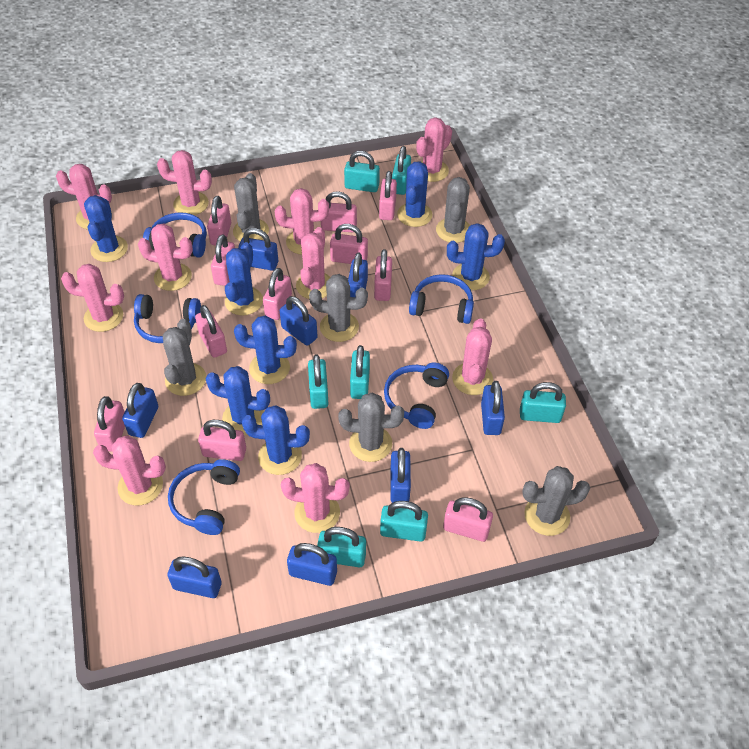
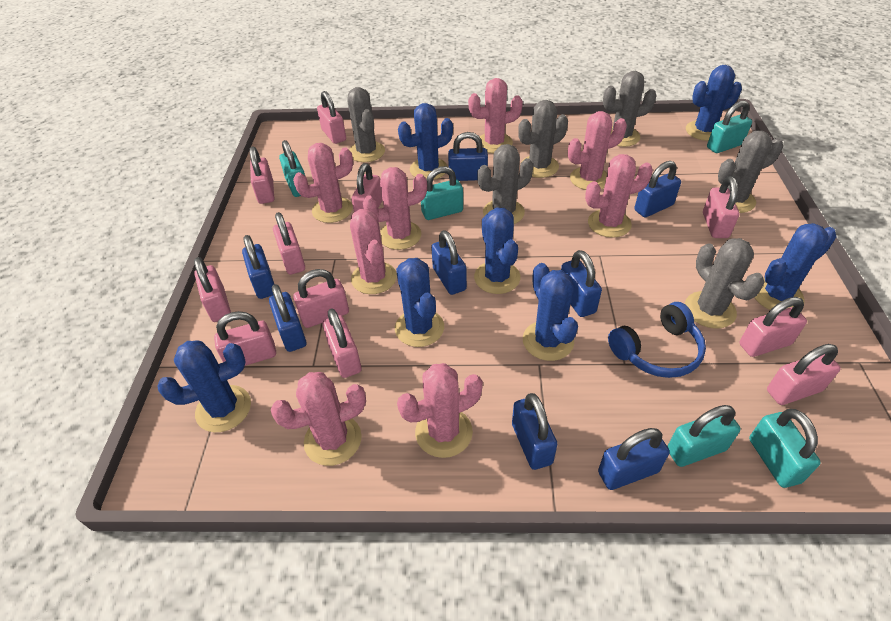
blue headphones: 5 -> 1
pink cactus: 10 -> 8
turquoise padlock: 7 -> 5

